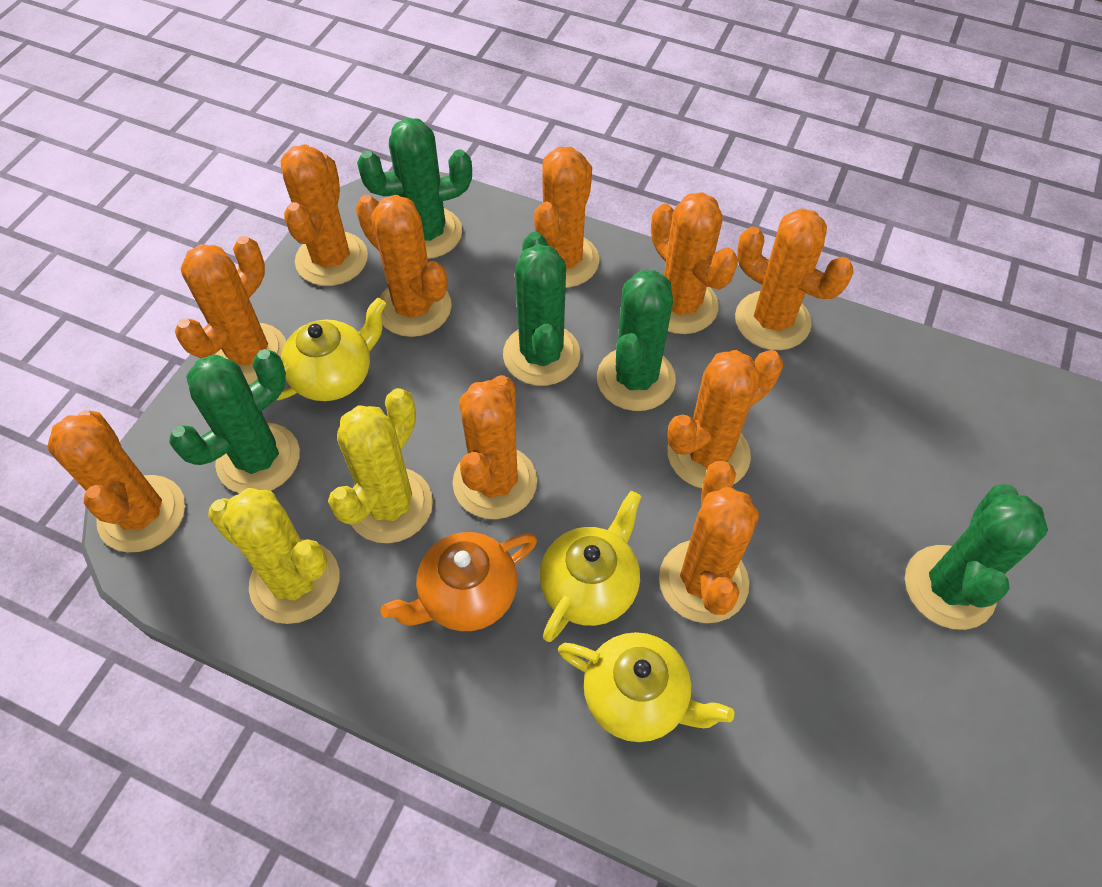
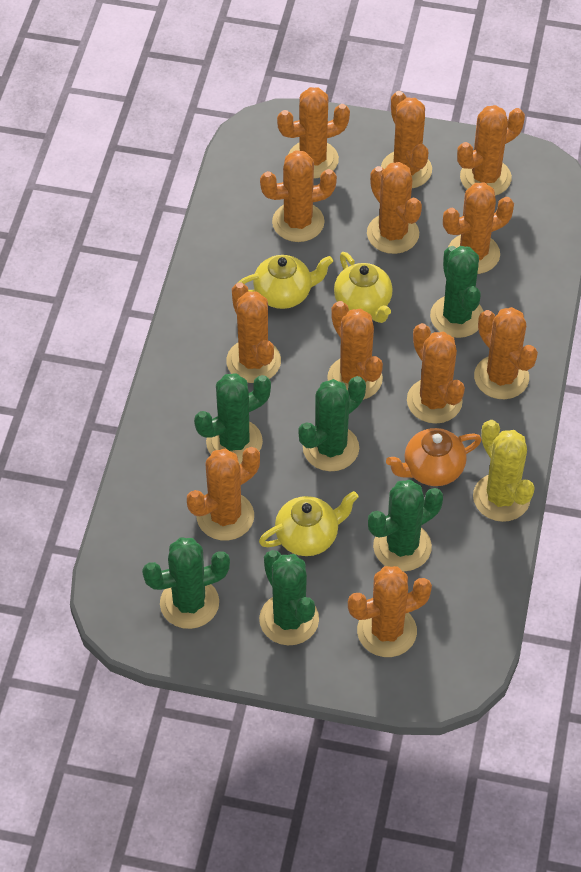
green cactus: 5 -> 6
orange cactus: 10 -> 12
yellow cactus: 2 -> 1

